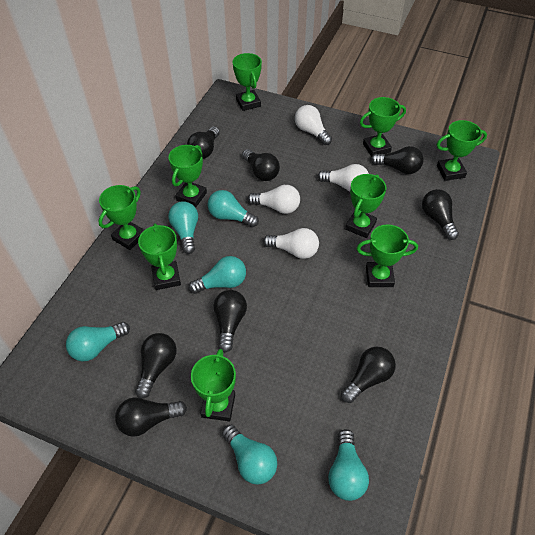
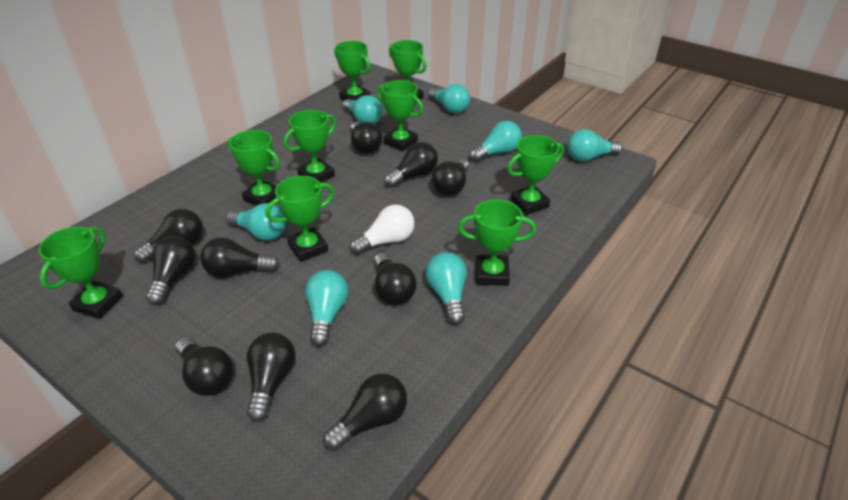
black light bulb: 8 -> 10
turquoise light bulb: 6 -> 7
white light bulb: 4 -> 1

